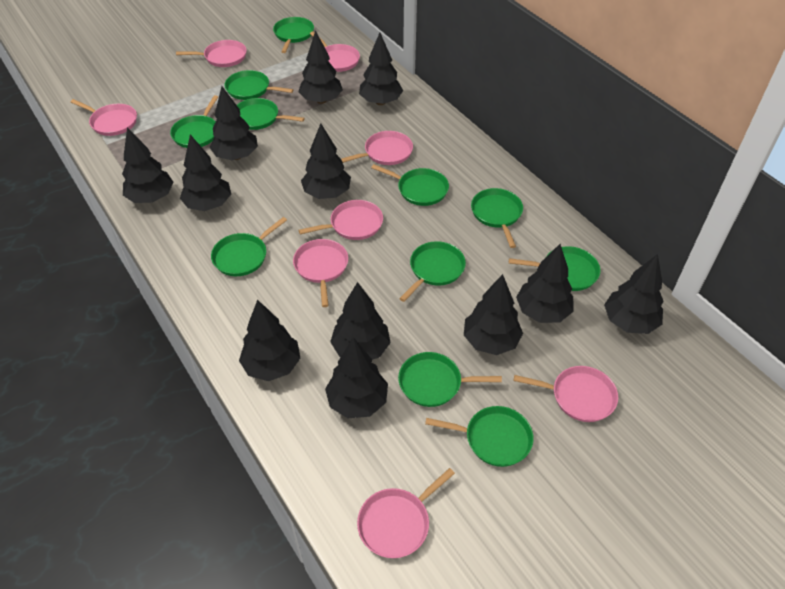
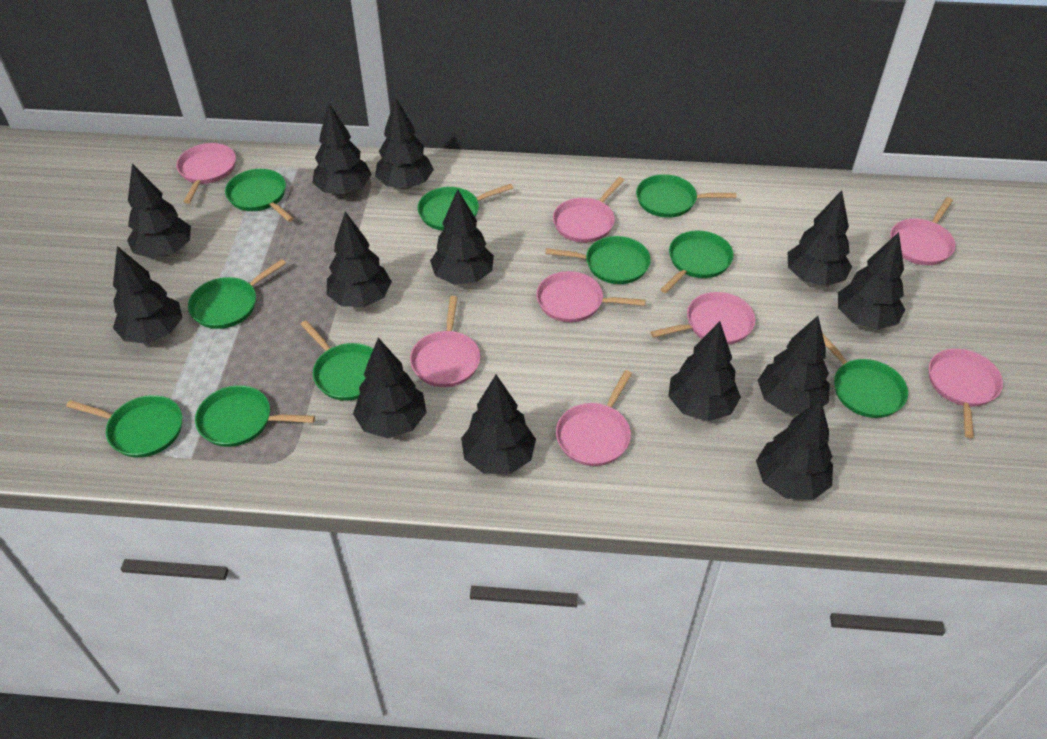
black tree: 12 -> 13
green pan: 11 -> 10

